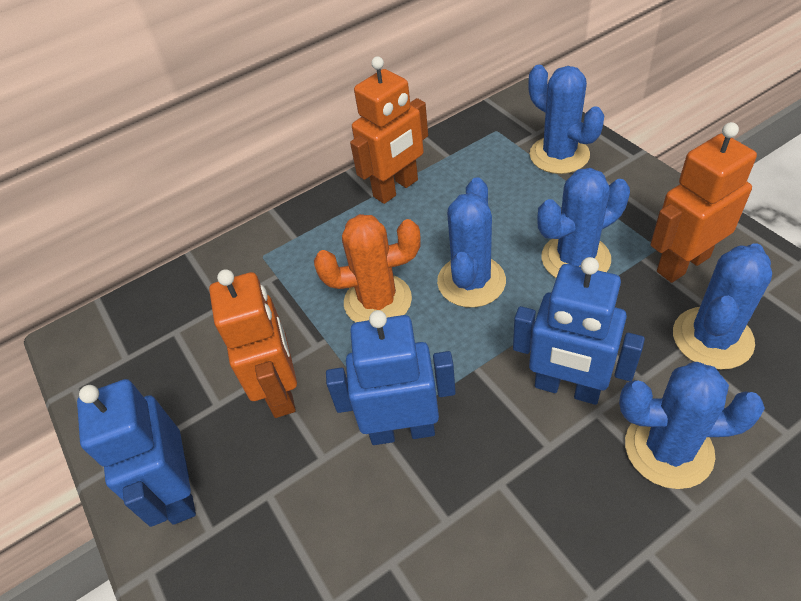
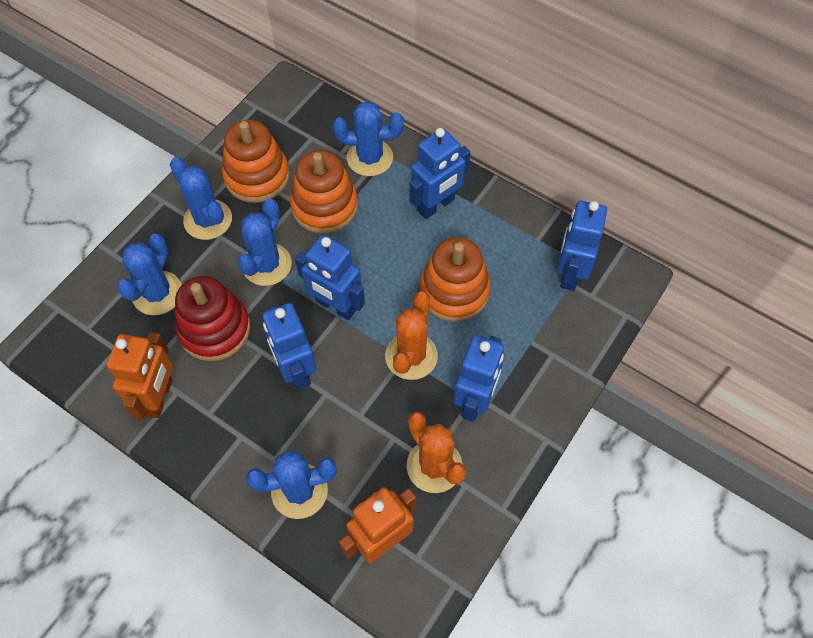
blue robot: 3 -> 5
orange cactus: 1 -> 2
orange robot: 3 -> 2
orange stacking toy: 0 -> 3
red stacking toy: 0 -> 1

